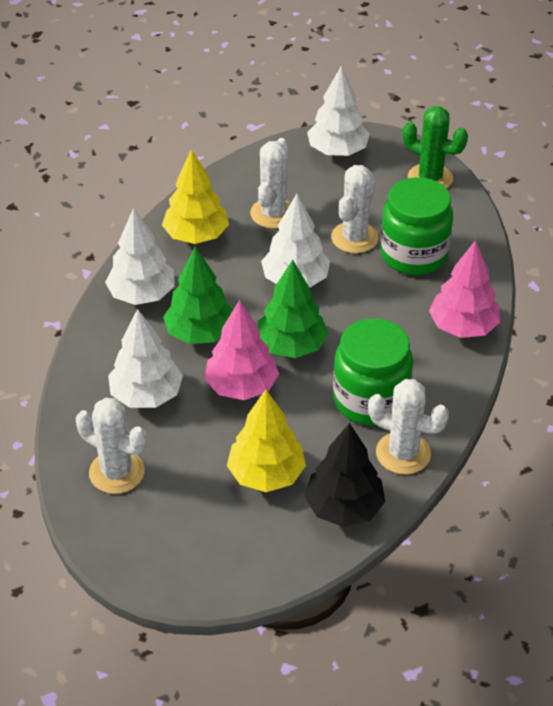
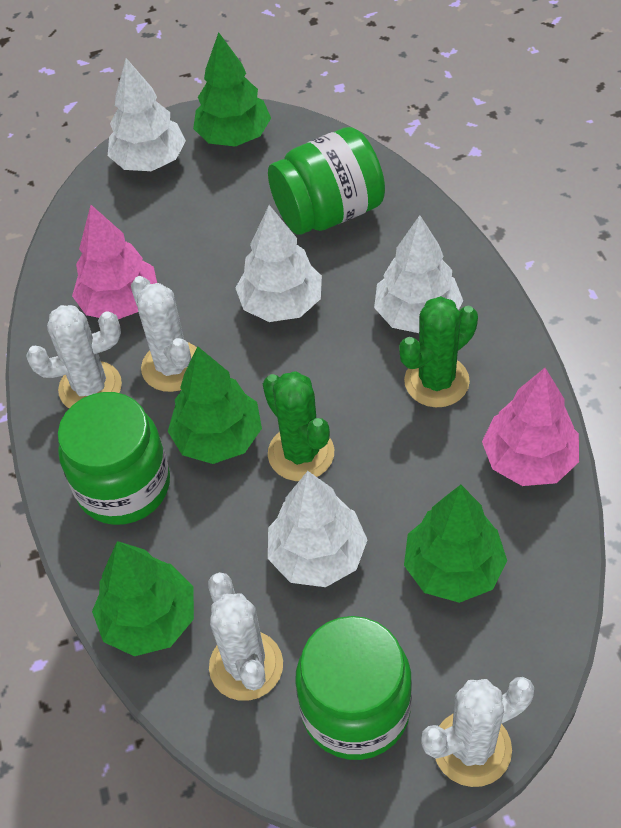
black tree: 1 -> 0
green cactus: 1 -> 2
green jar: 2 -> 3
green tree: 2 -> 4
yellow tree: 2 -> 0

